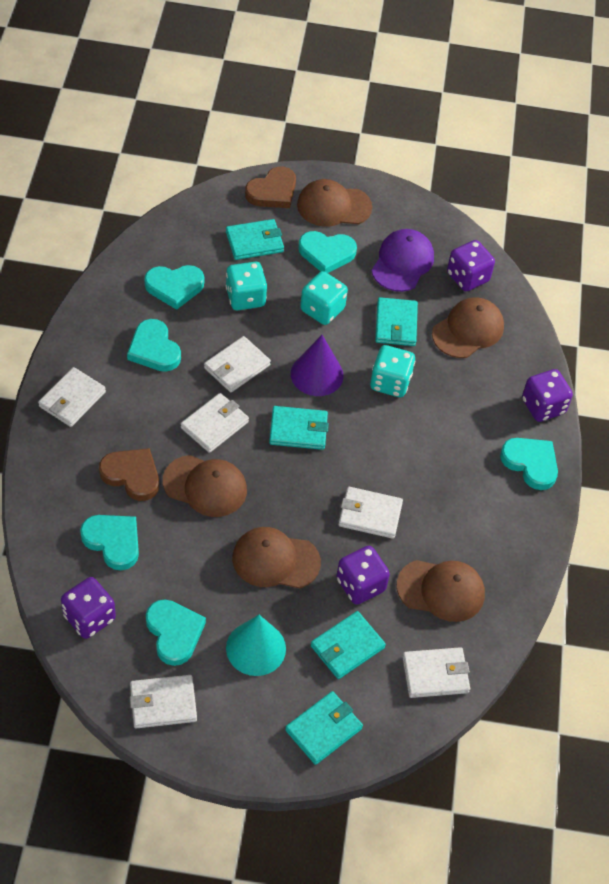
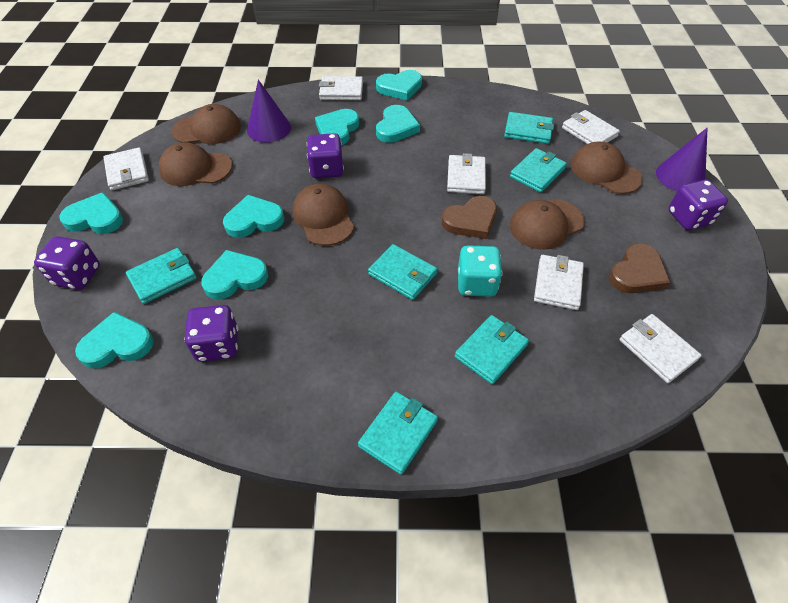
purple cap: 1 -> 0
purple cone: 1 -> 2
turquoise cone: 1 -> 0
turquoise dice: 3 -> 1
turquoise heart: 6 -> 7
turquoise wallet: 5 -> 6

